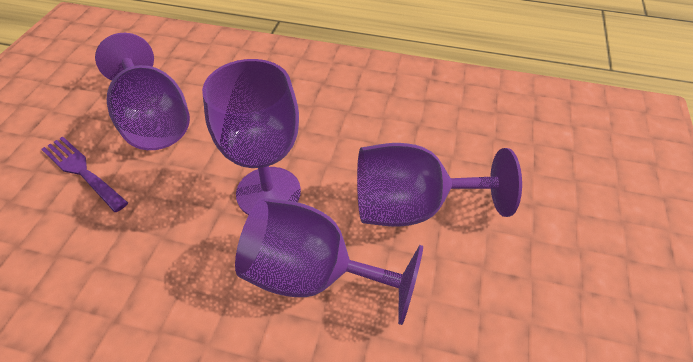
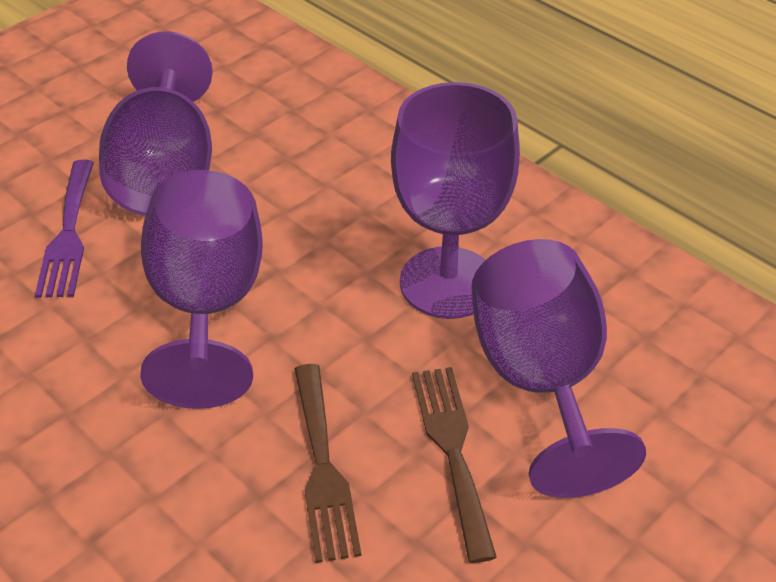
brown fork: 0 -> 2

